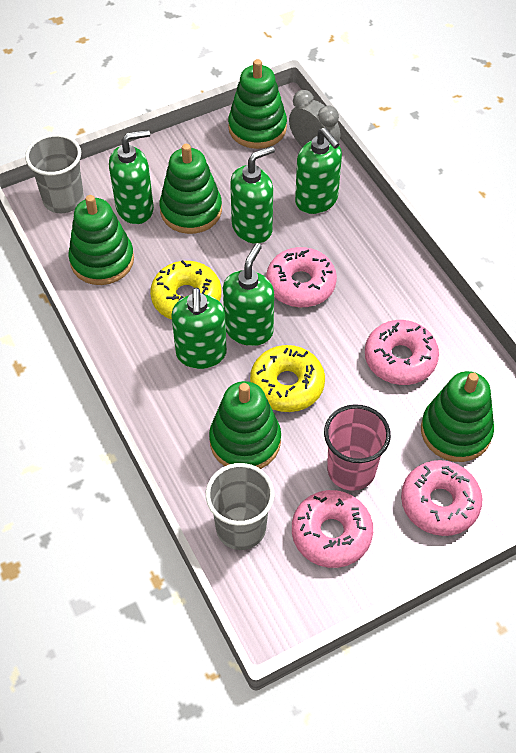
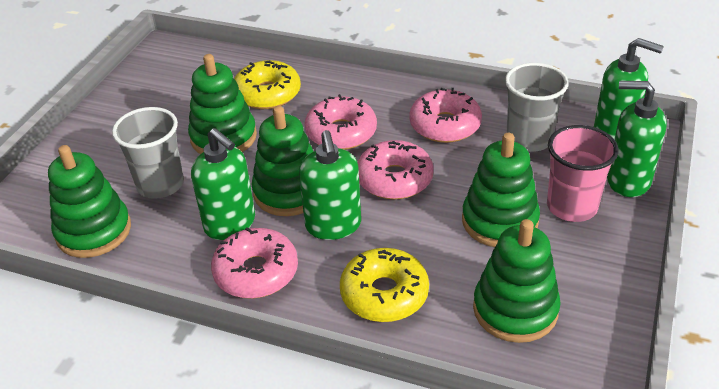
green soap dispenser: 5 -> 4
grey clock: 1 -> 0

